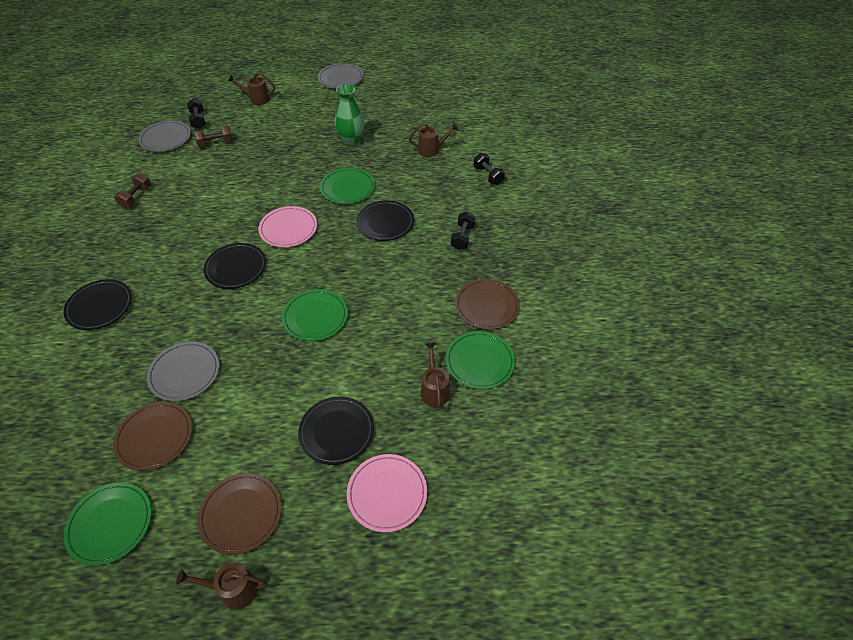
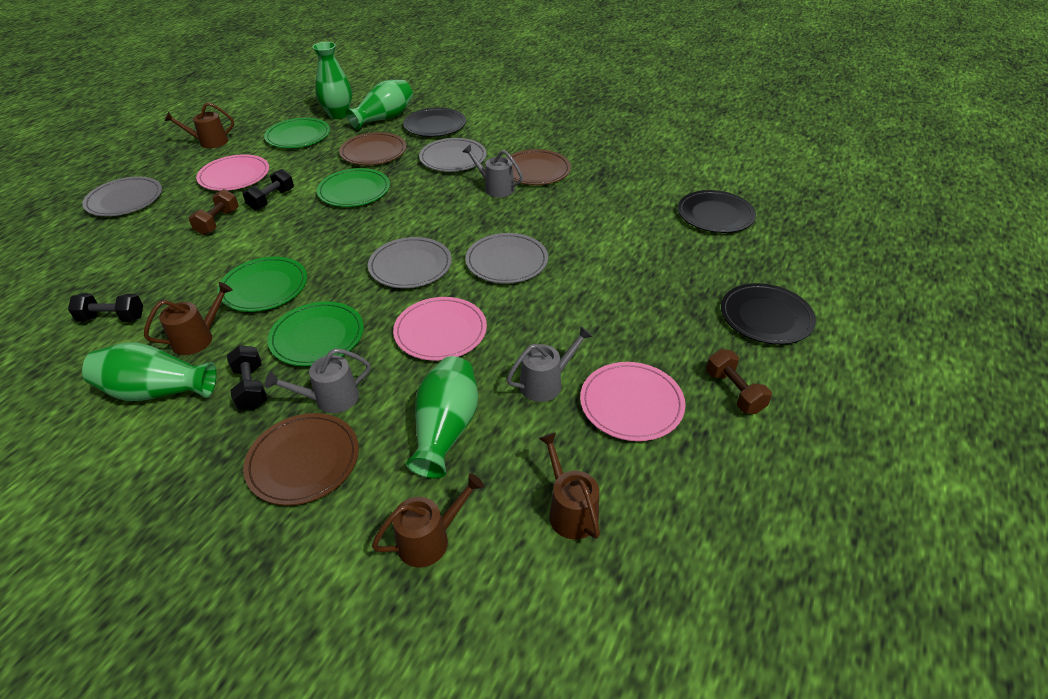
black plate: 4 -> 3
green vase: 1 -> 4
grey plate: 3 -> 4
grey watering can: 0 -> 3
pink plate: 2 -> 3

